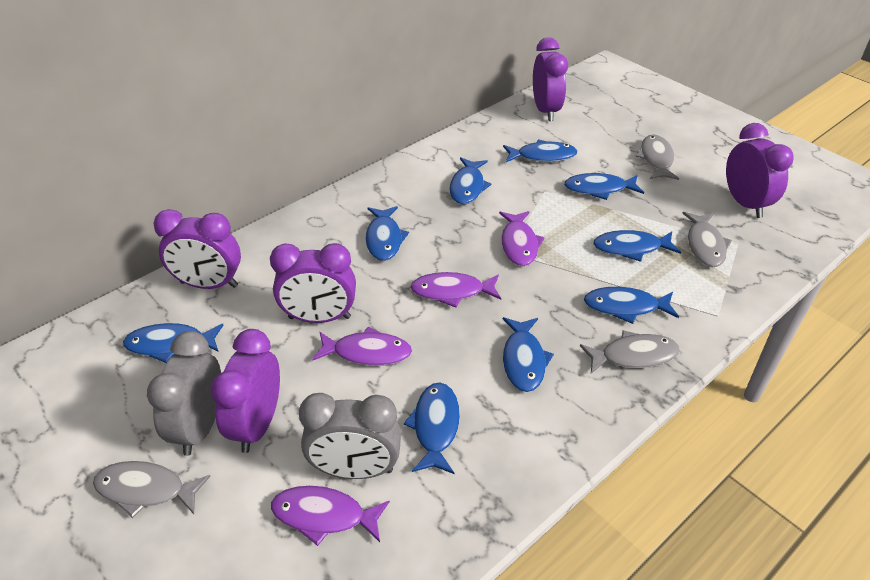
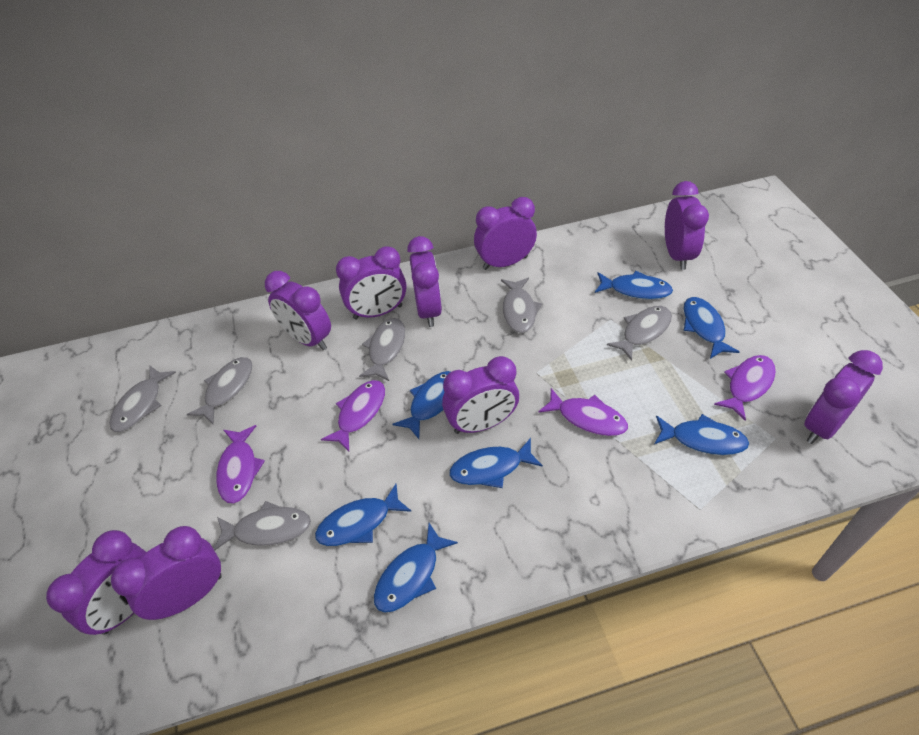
blue fish: 9 -> 7
grey clock: 2 -> 0
grey fish: 4 -> 6
purple clock: 5 -> 9

